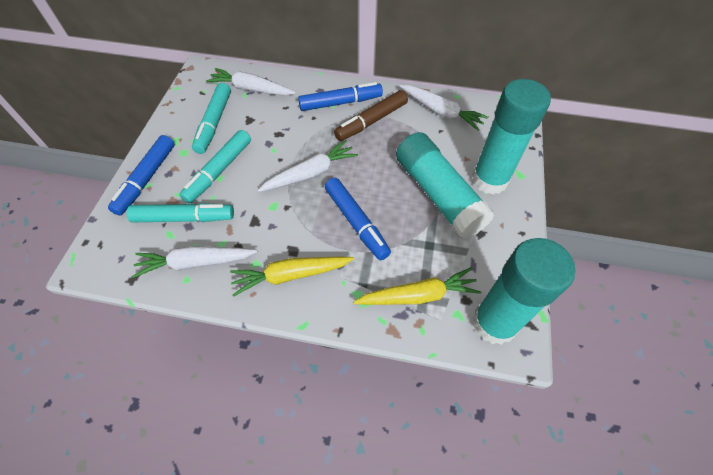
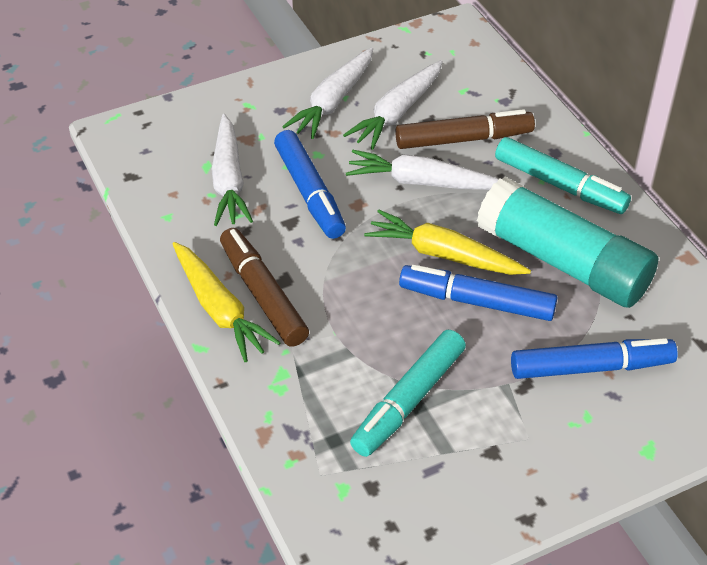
brown marker: 1 -> 2
turquoise glue stick: 3 -> 1
turquoise marker: 3 -> 2

